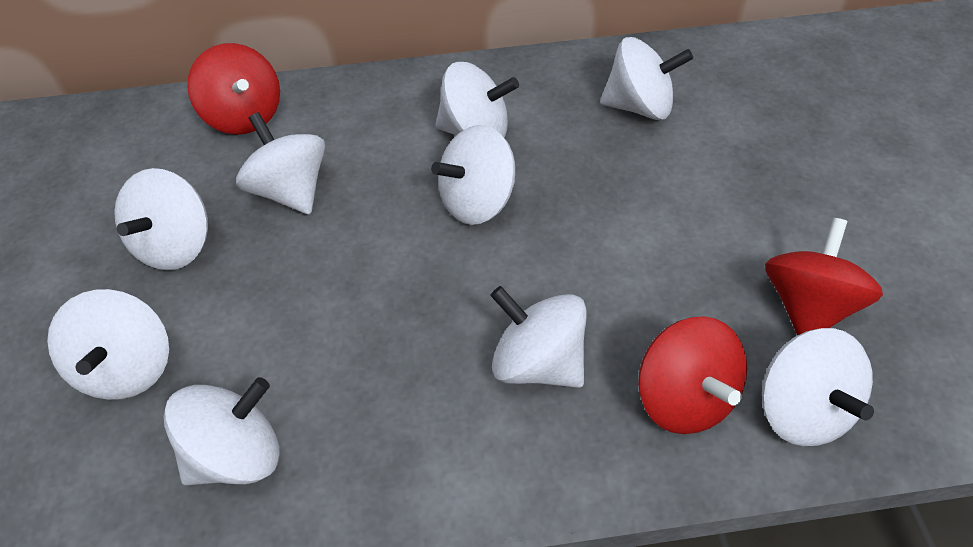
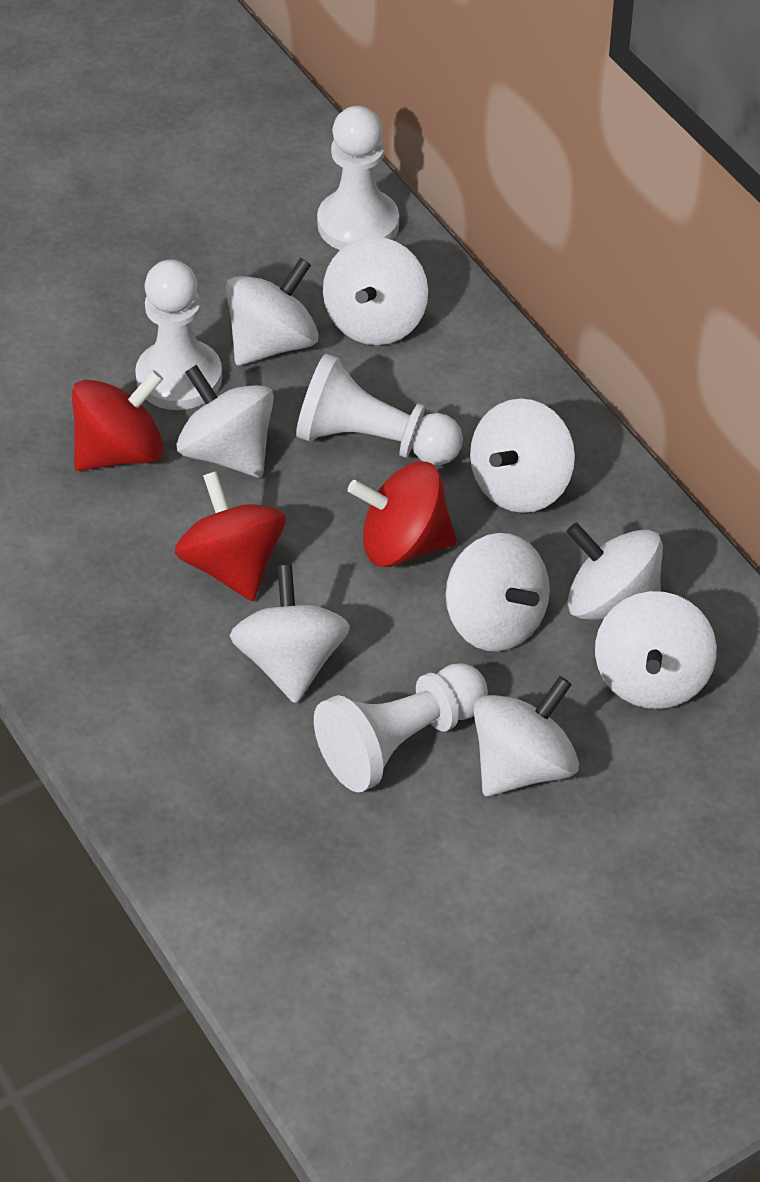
white pawn: 0 -> 4

